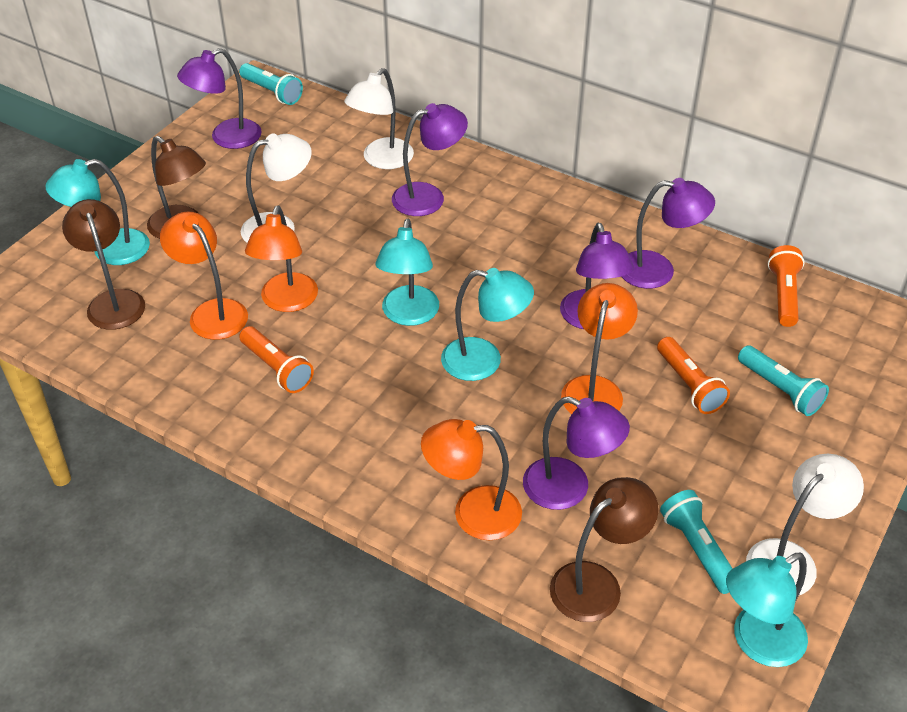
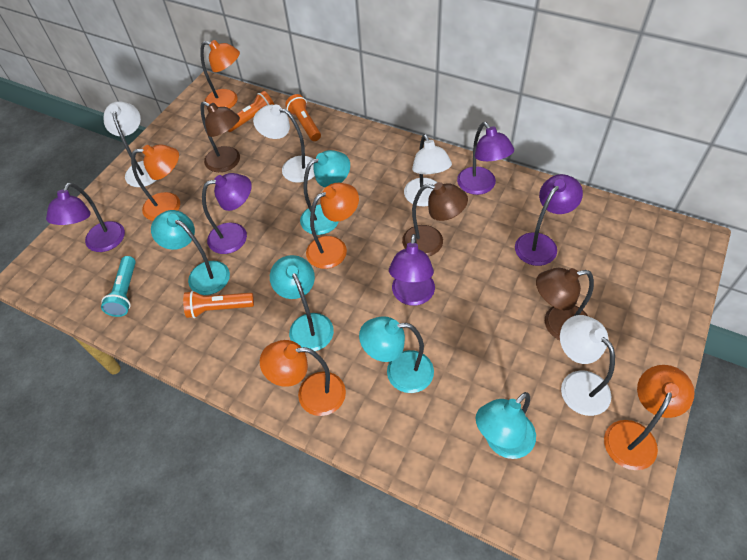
orange lamp: 4 -> 5
turquoise flashlight: 3 -> 1
turquoise lamp: 4 -> 5
white lamp: 3 -> 4

